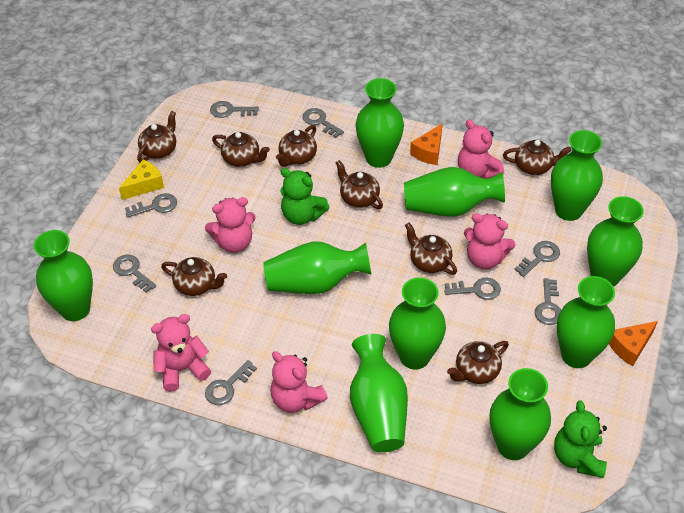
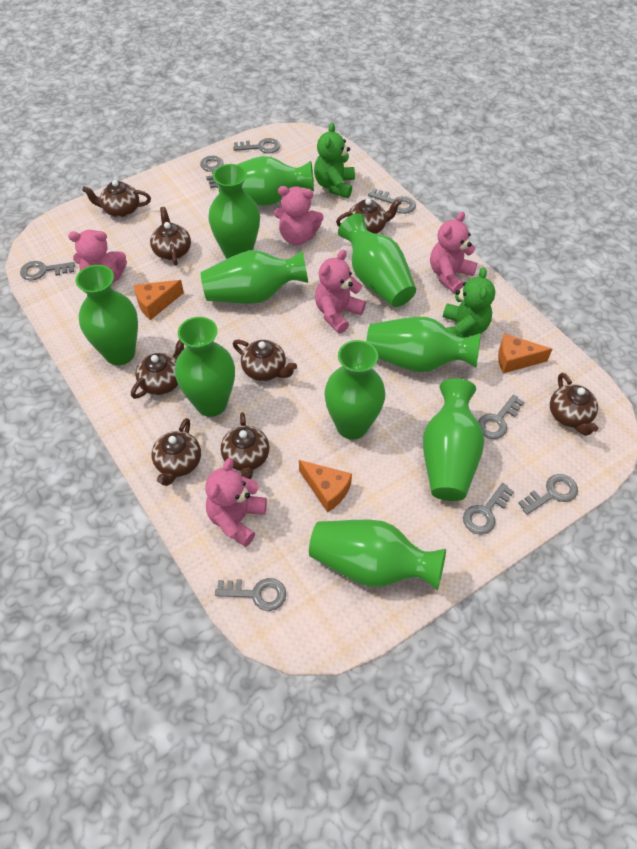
orange cheese: 2 -> 3
yellow cheese: 1 -> 0

